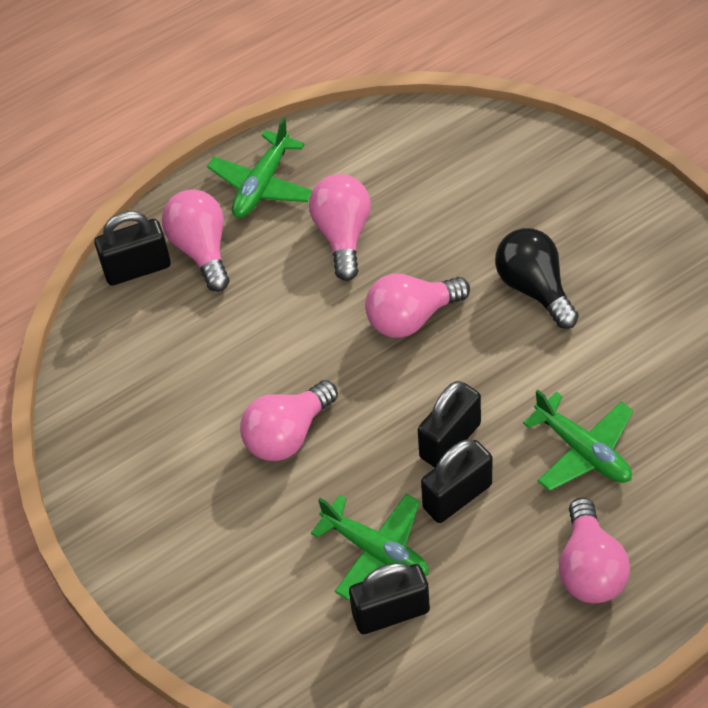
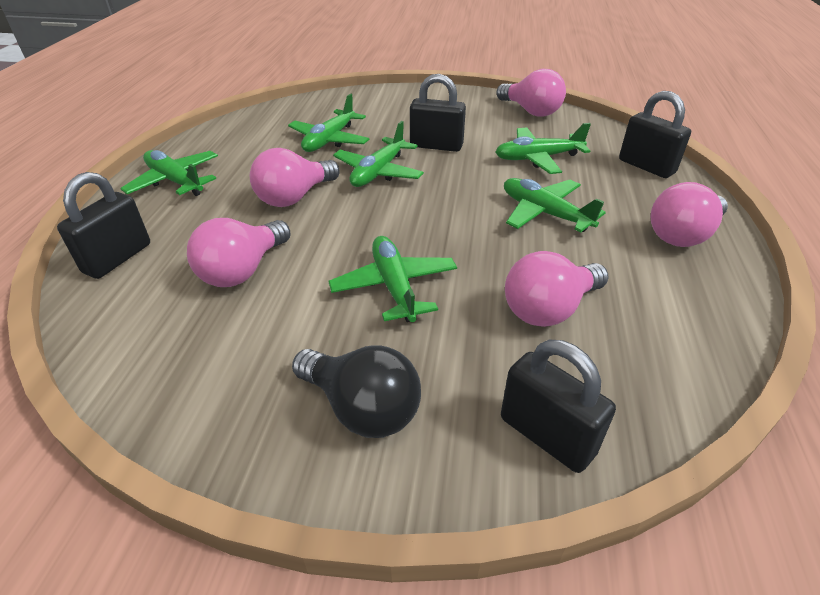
green plane: 3 -> 6

